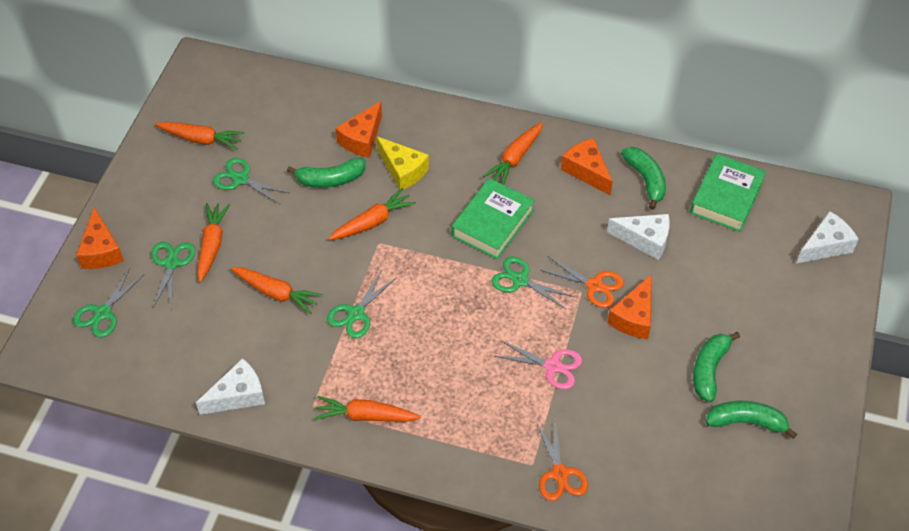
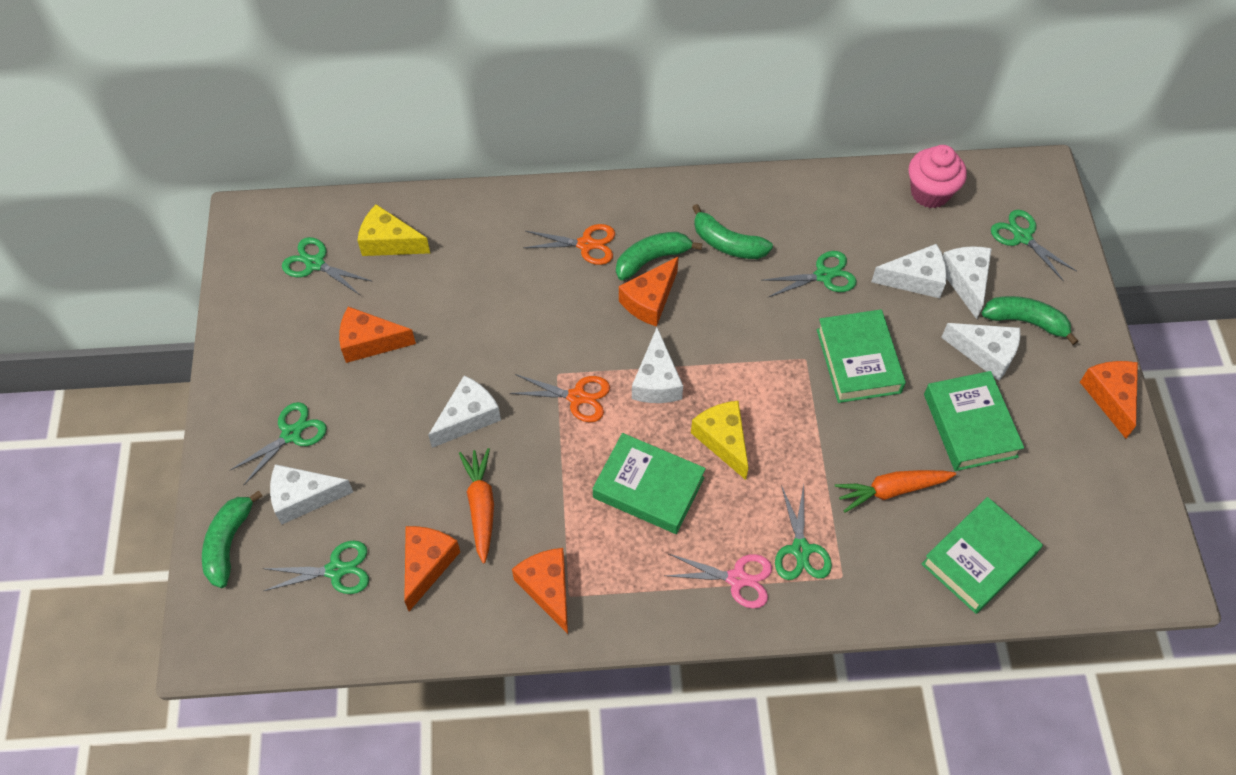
green book: 2 -> 4
green scissors: 5 -> 6
orange carrot: 6 -> 2
orange cheese: 4 -> 5
pink cupcake: 0 -> 1
white cheese: 3 -> 6
yellow cheese: 1 -> 2

